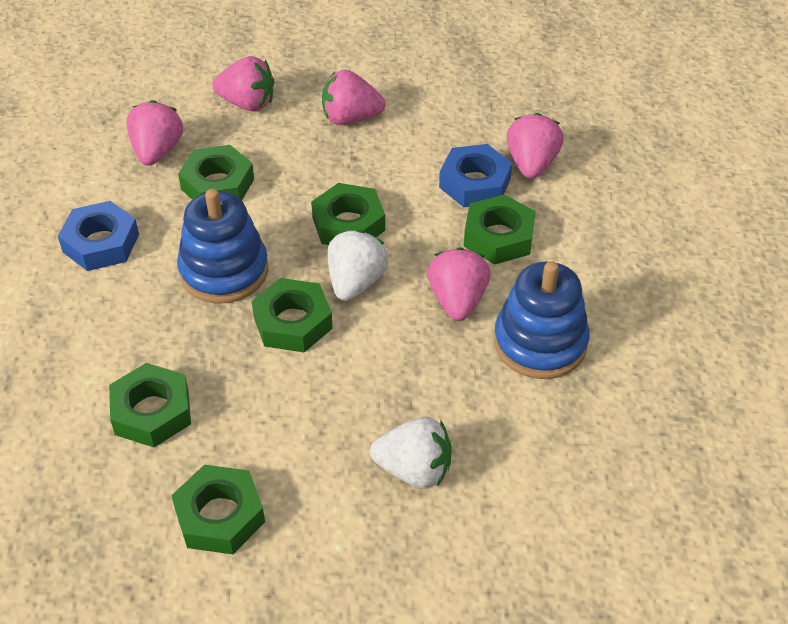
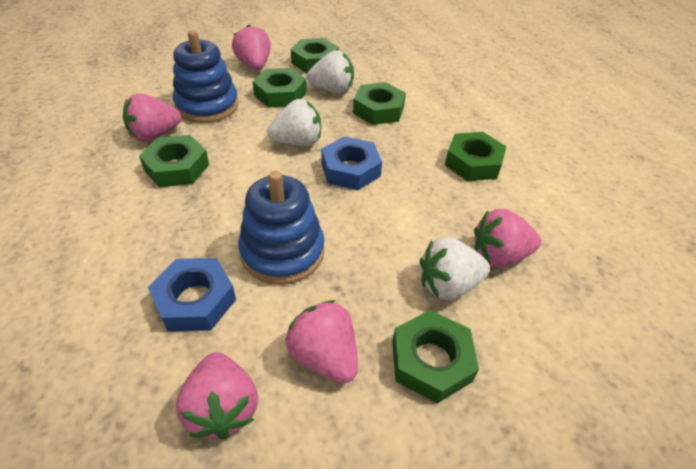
white strawberry: 2 -> 3

